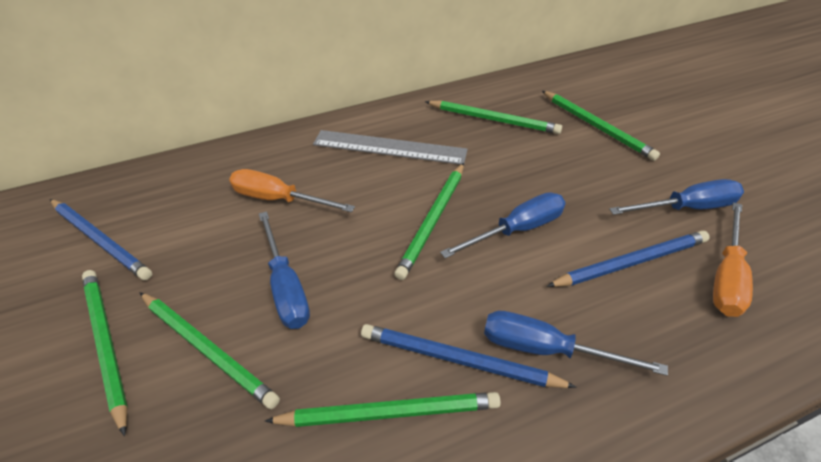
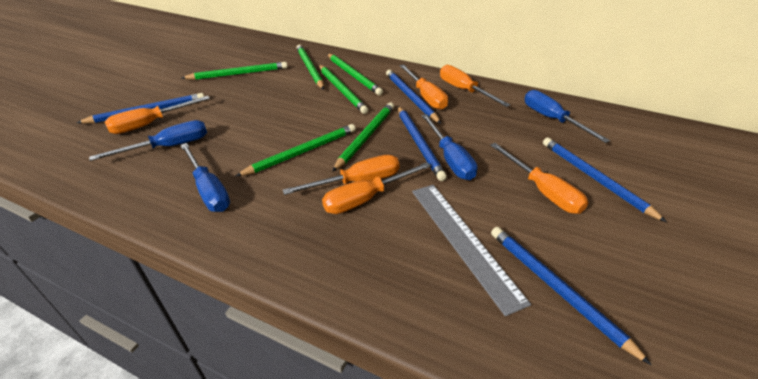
blue pencil: 3 -> 5
orange screwdriver: 2 -> 6

